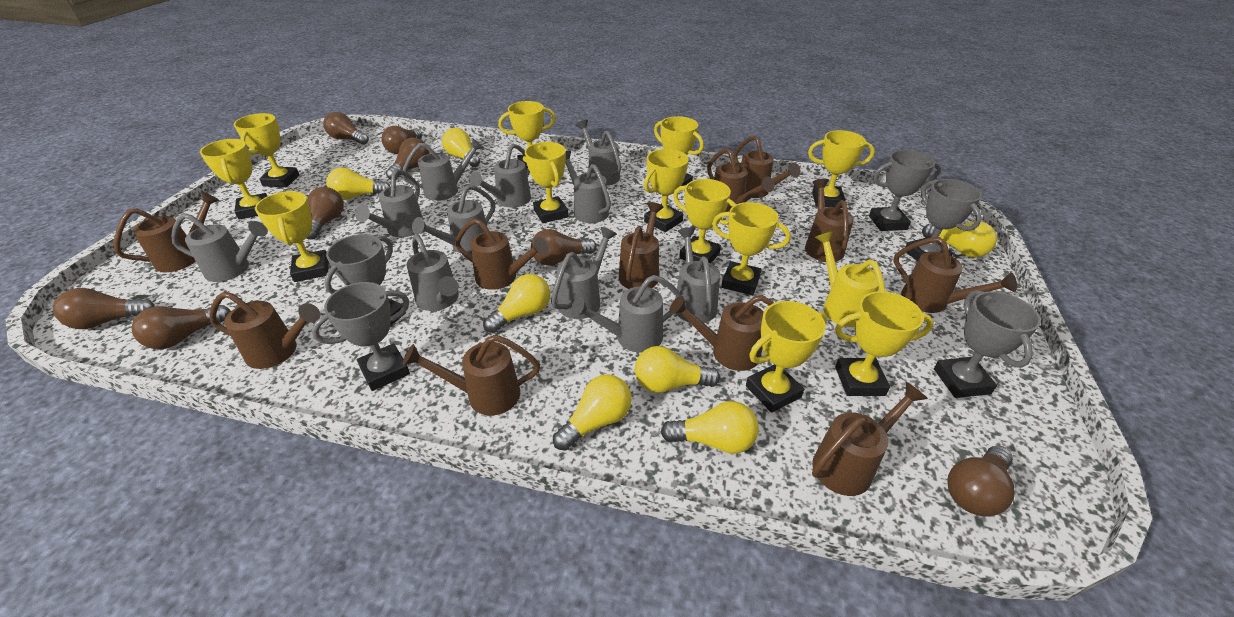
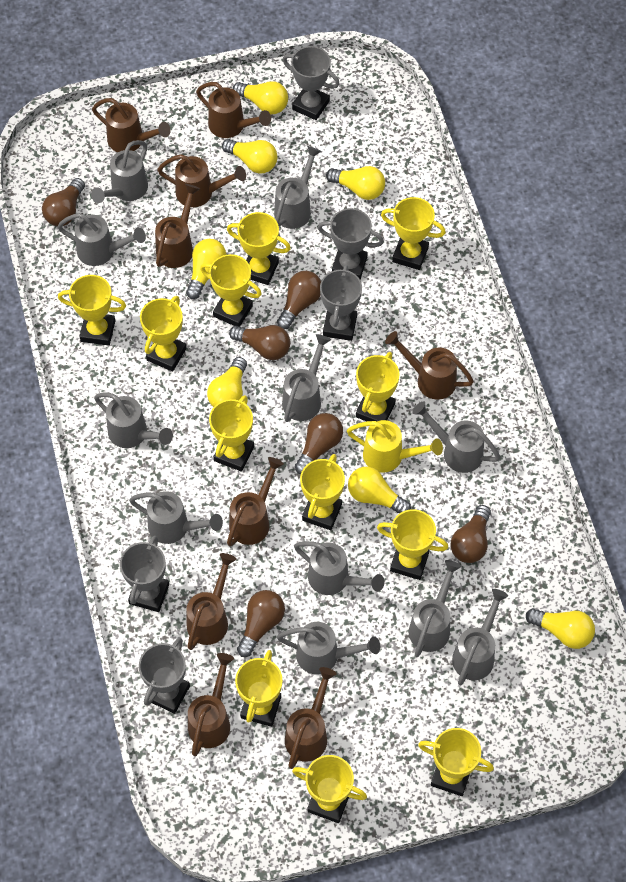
brown light bulb: 8 -> 6
brown watering can: 11 -> 9

